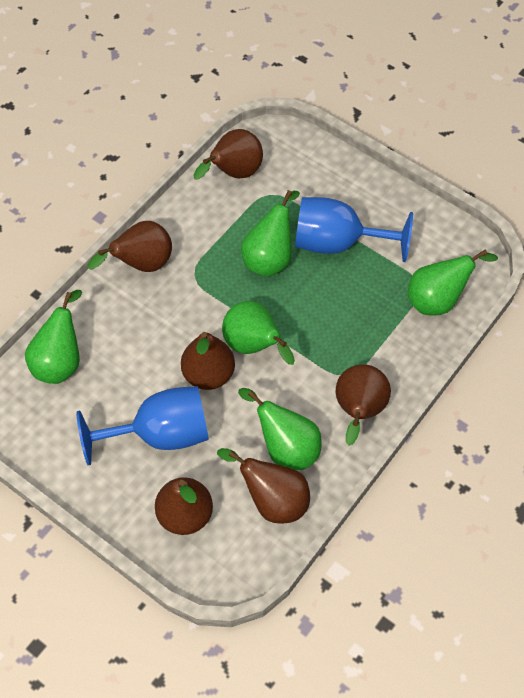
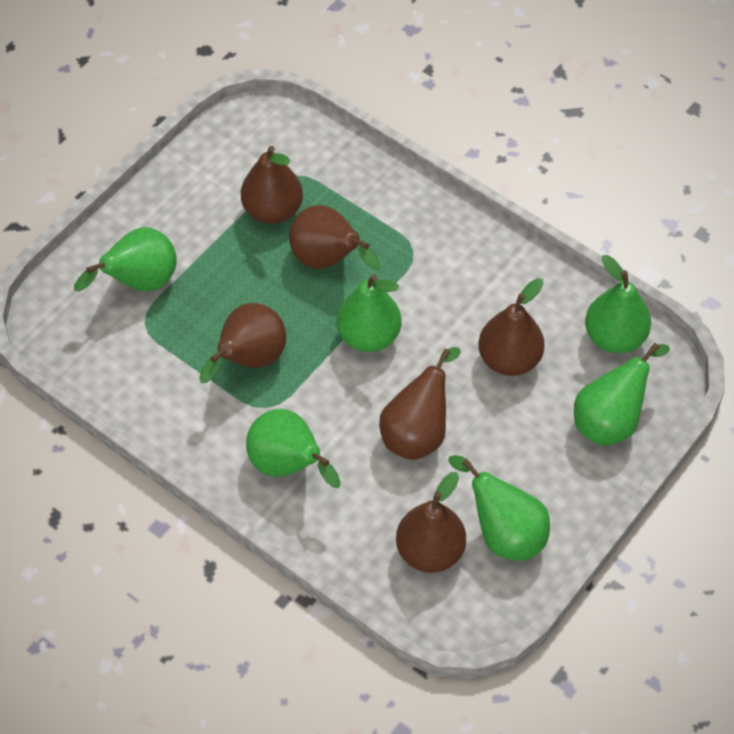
blue goblet: 2 -> 0
green pear: 5 -> 6

